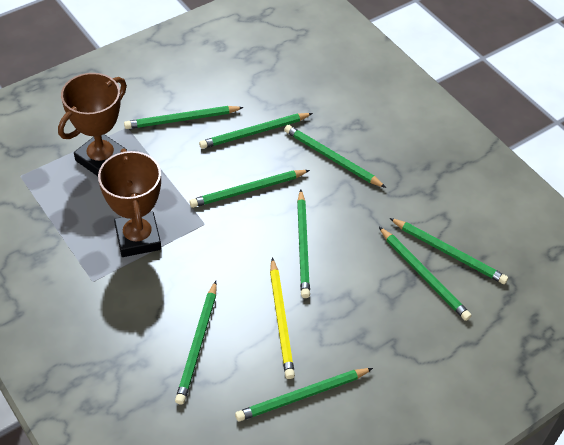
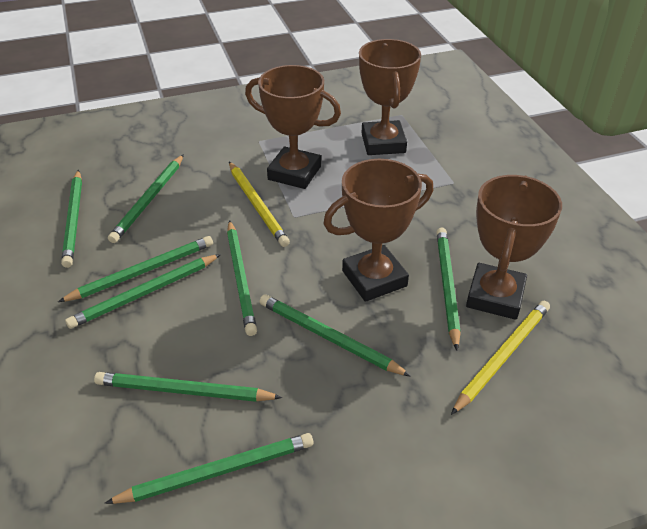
brown trophy: 2 -> 4
yellow pencil: 1 -> 2

